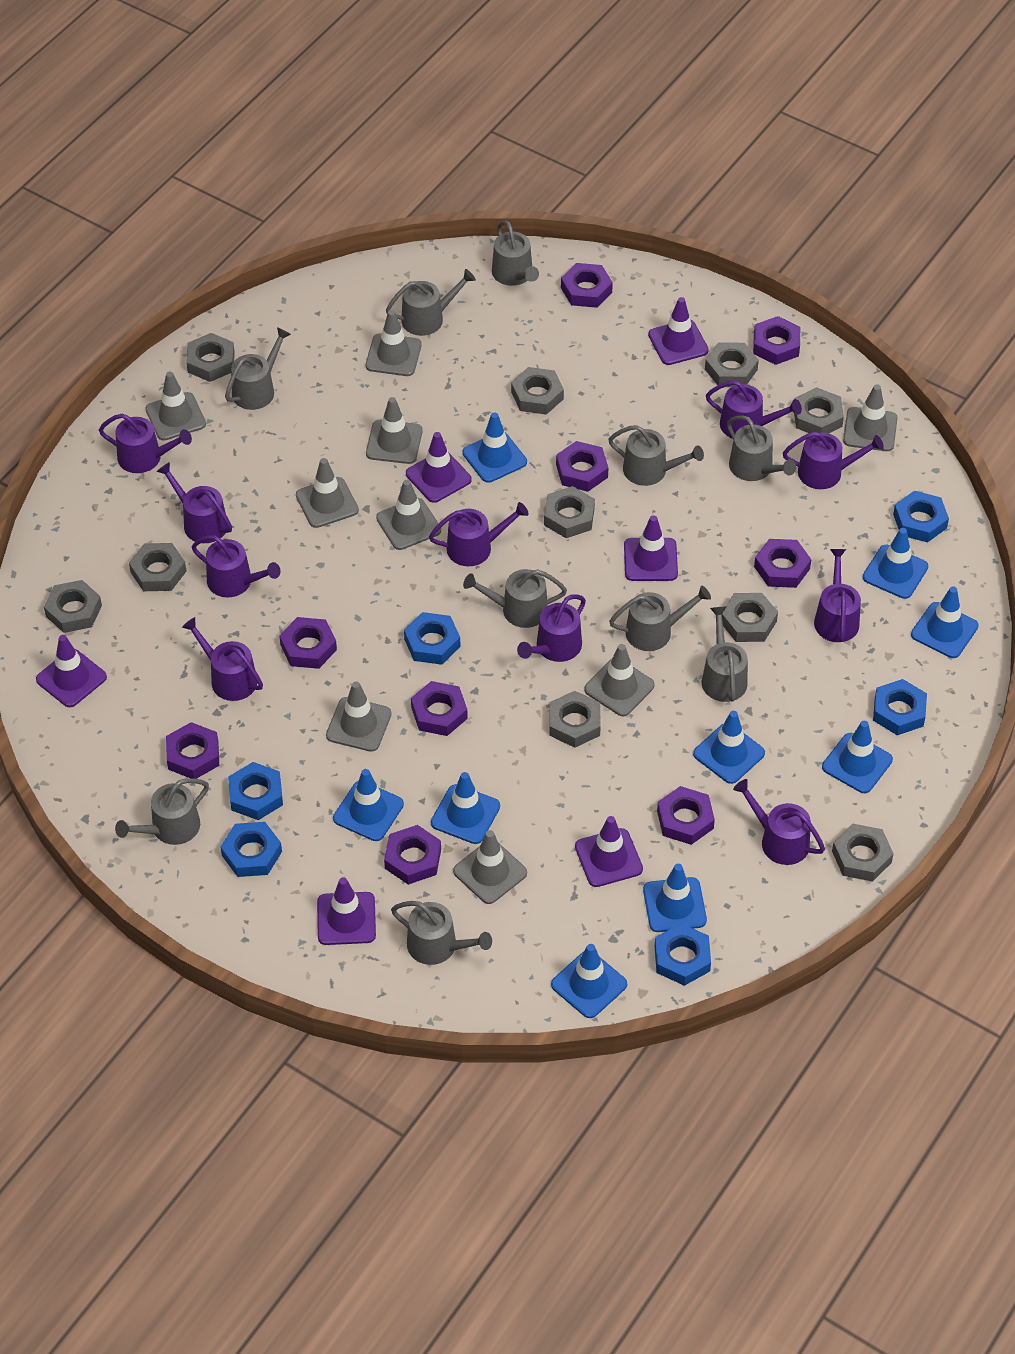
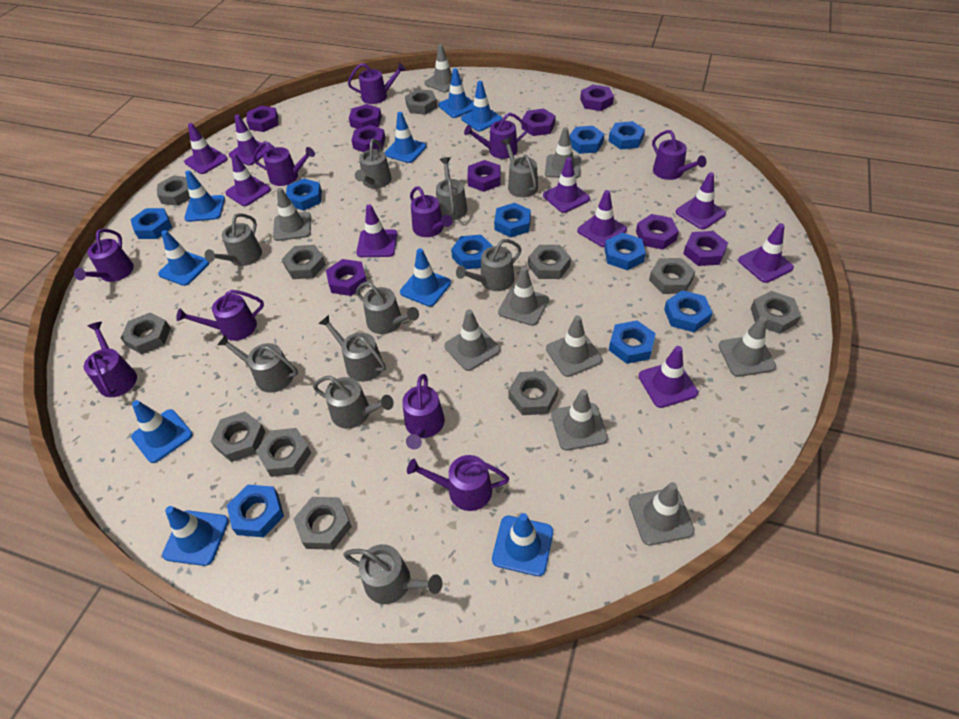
blue nut: 6 -> 10
grey nut: 10 -> 11
purple traffic cone: 6 -> 9

